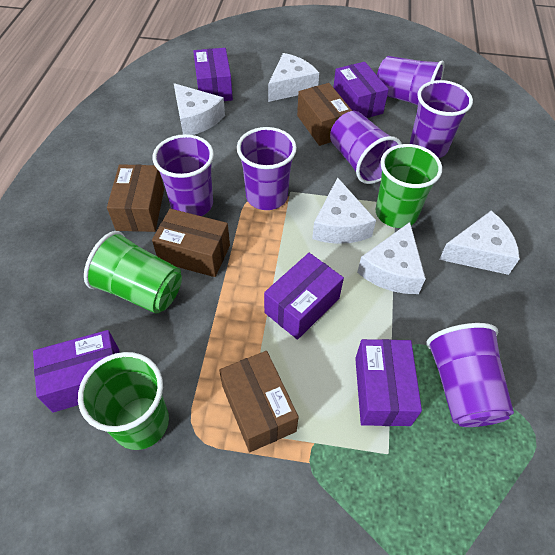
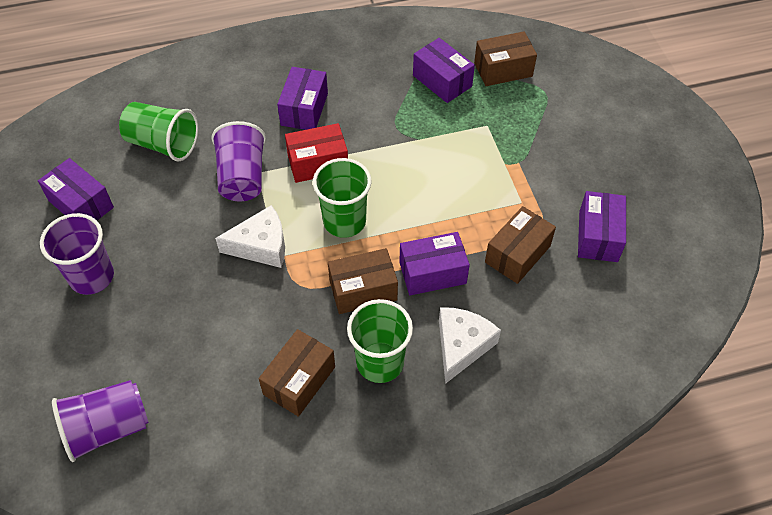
purple cup: 6 -> 3
red box: 0 -> 1
white cheese: 5 -> 2

